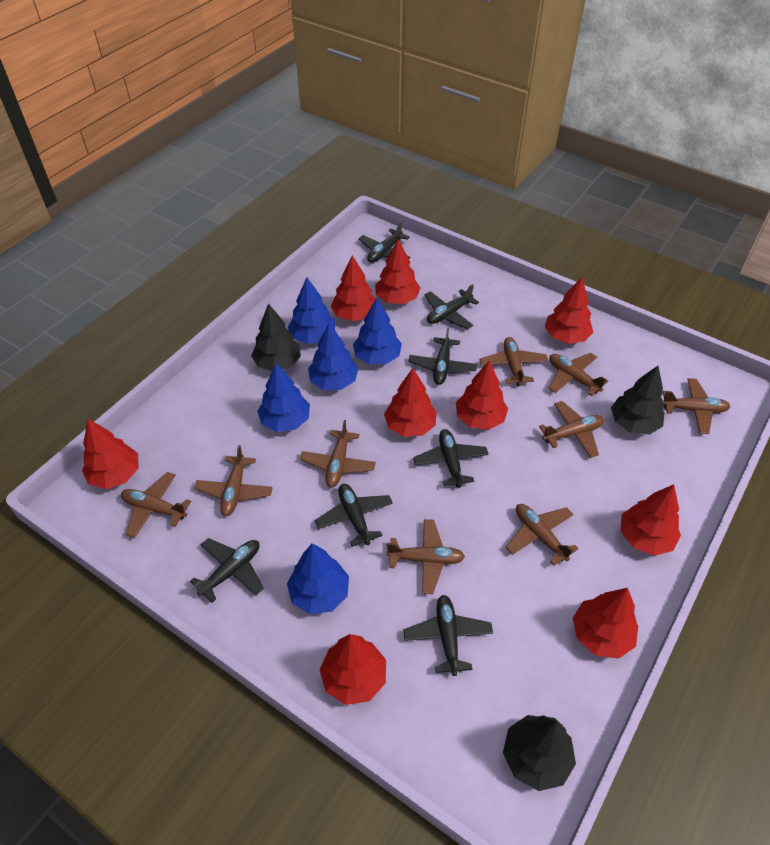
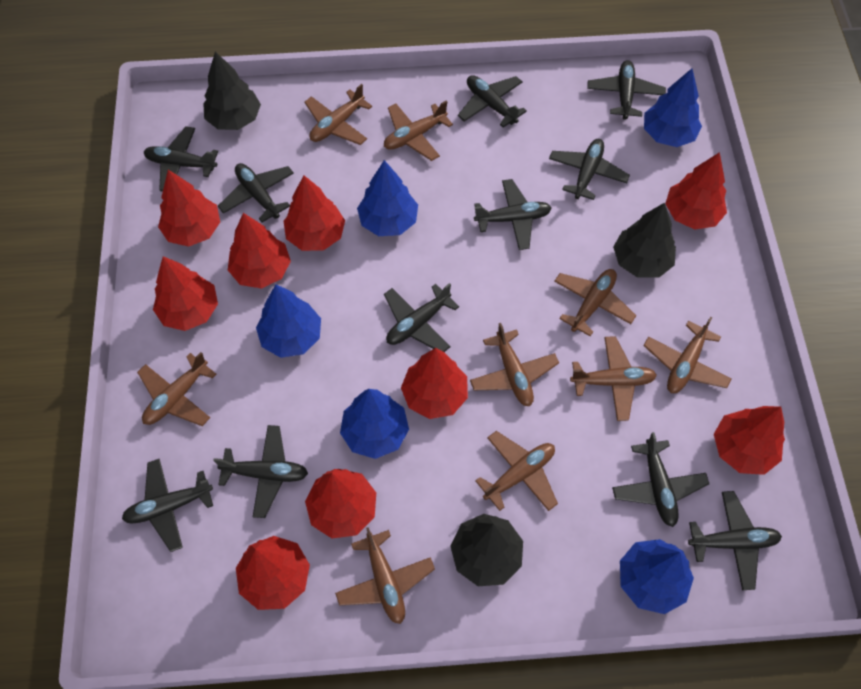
black plane: 7 -> 11

